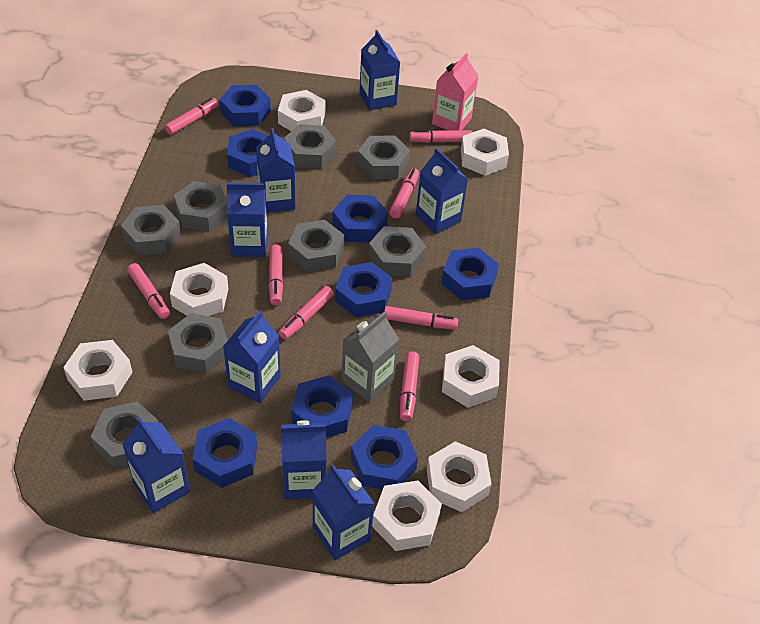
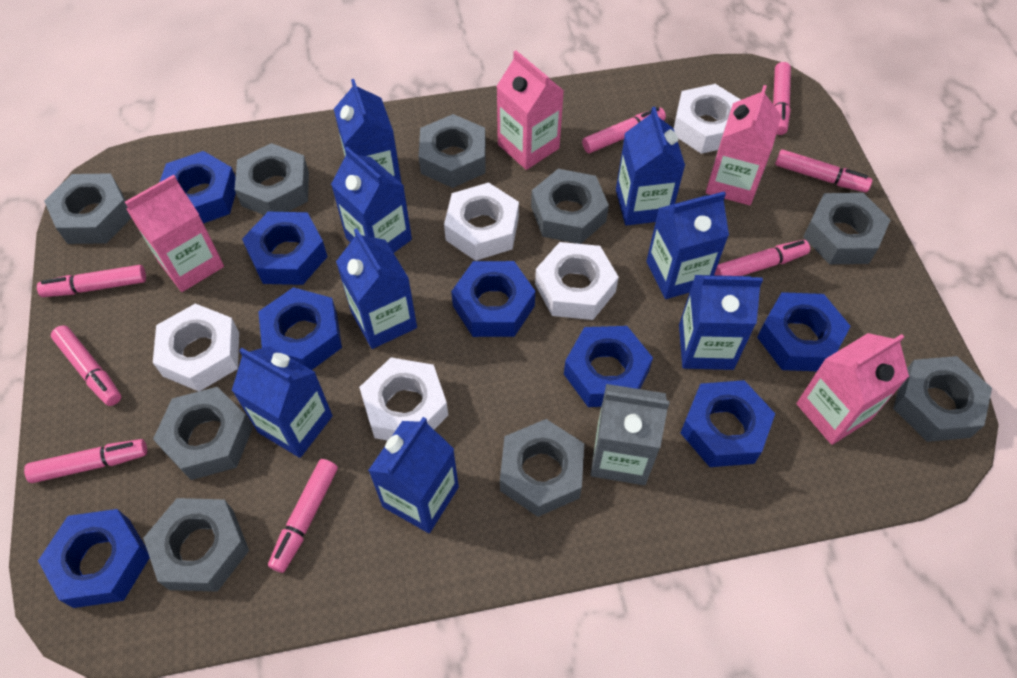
grey nut: 8 -> 9
pink carton: 1 -> 4
white nut: 7 -> 5

